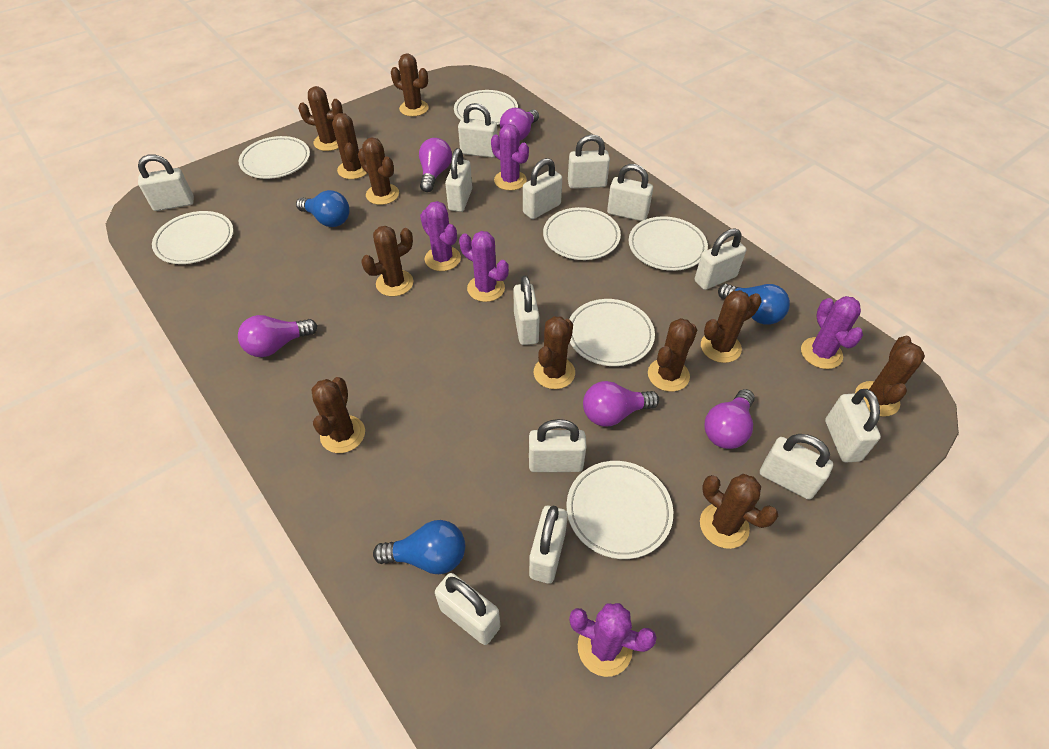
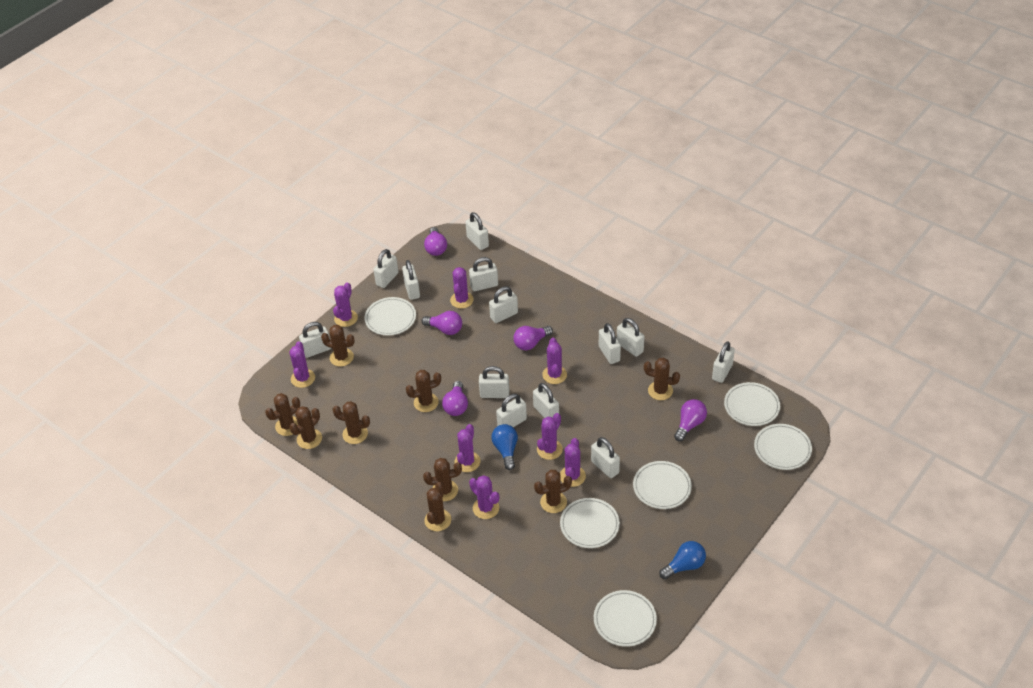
blue light bulb: 3 -> 2
brown cactus: 11 -> 9
purple cactus: 5 -> 8
white plate: 7 -> 6

